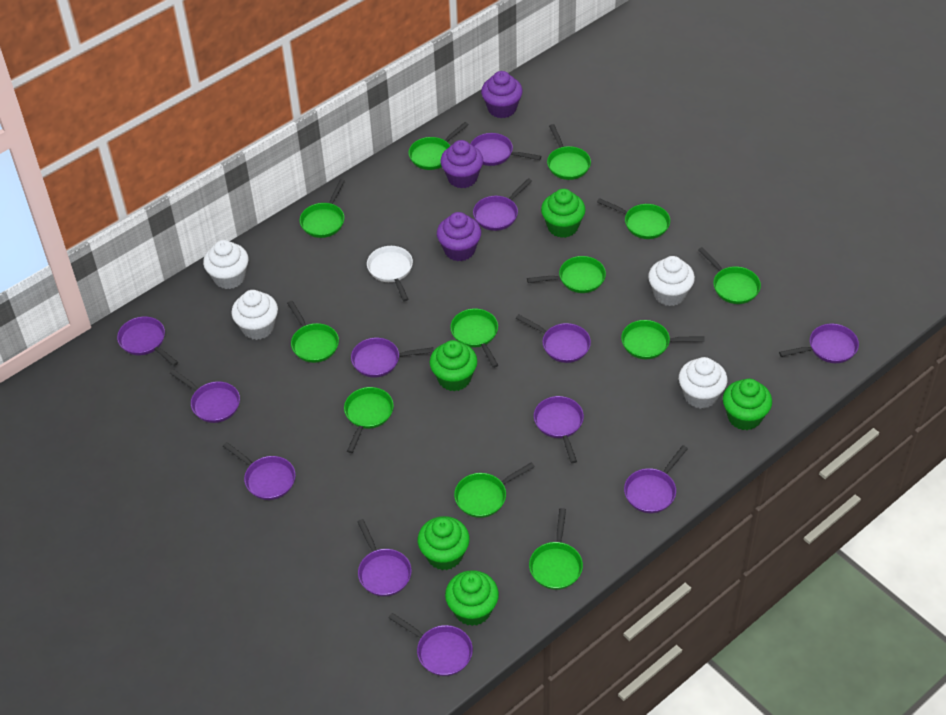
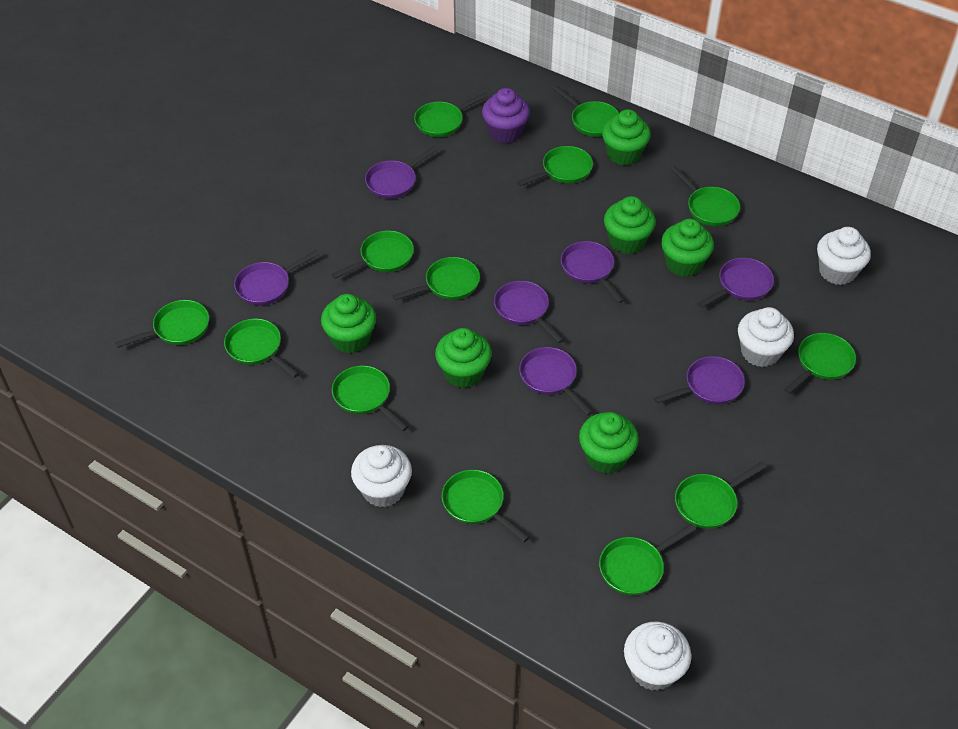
green cupcake: 5 -> 6
green pan: 12 -> 13
purple cupcake: 3 -> 1
purple pan: 12 -> 7
white pan: 1 -> 0

